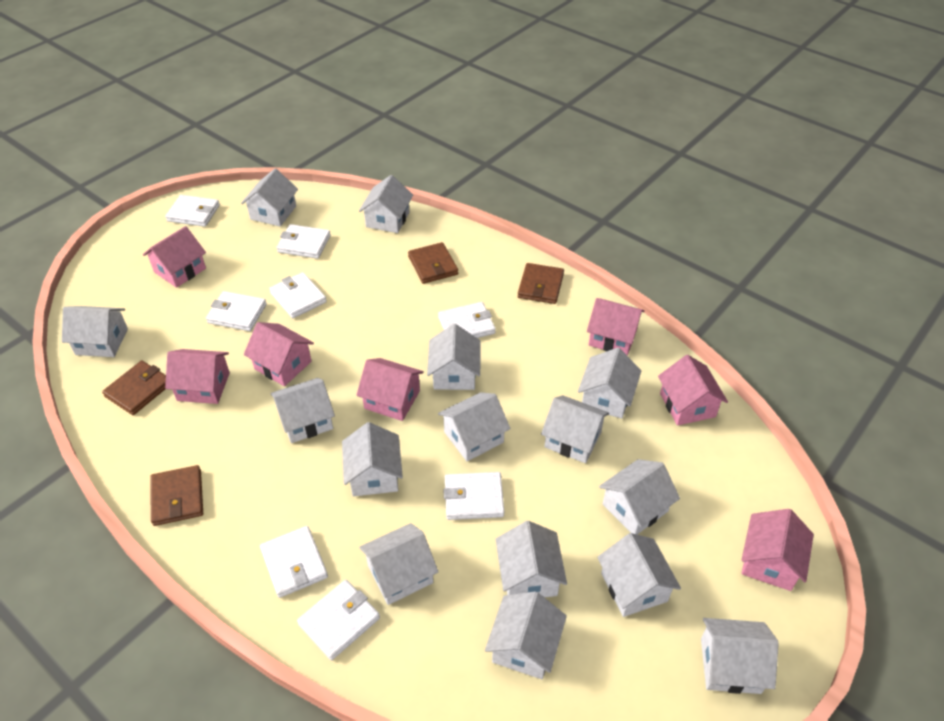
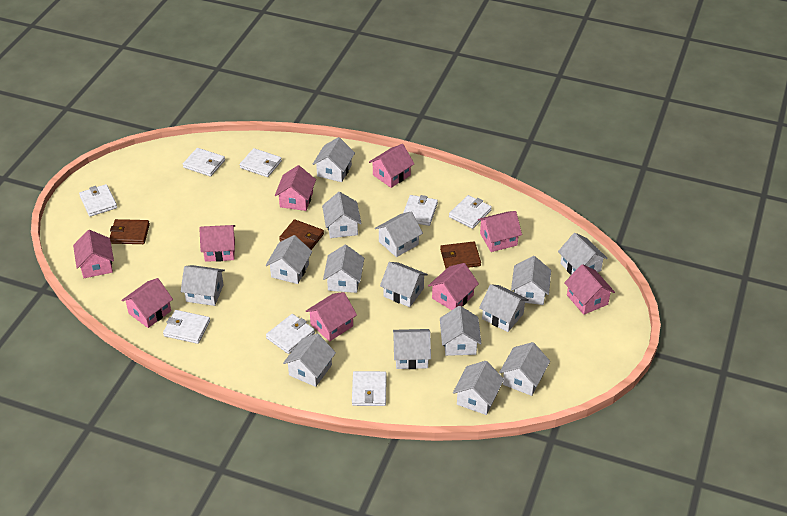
brown wallet: 4 -> 3
pink house: 7 -> 9

